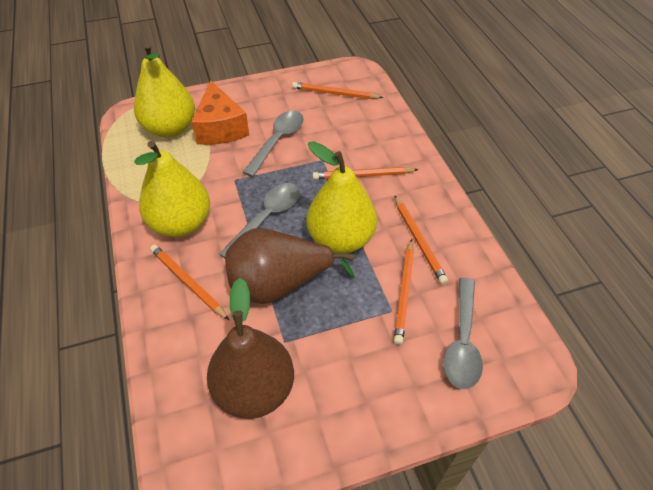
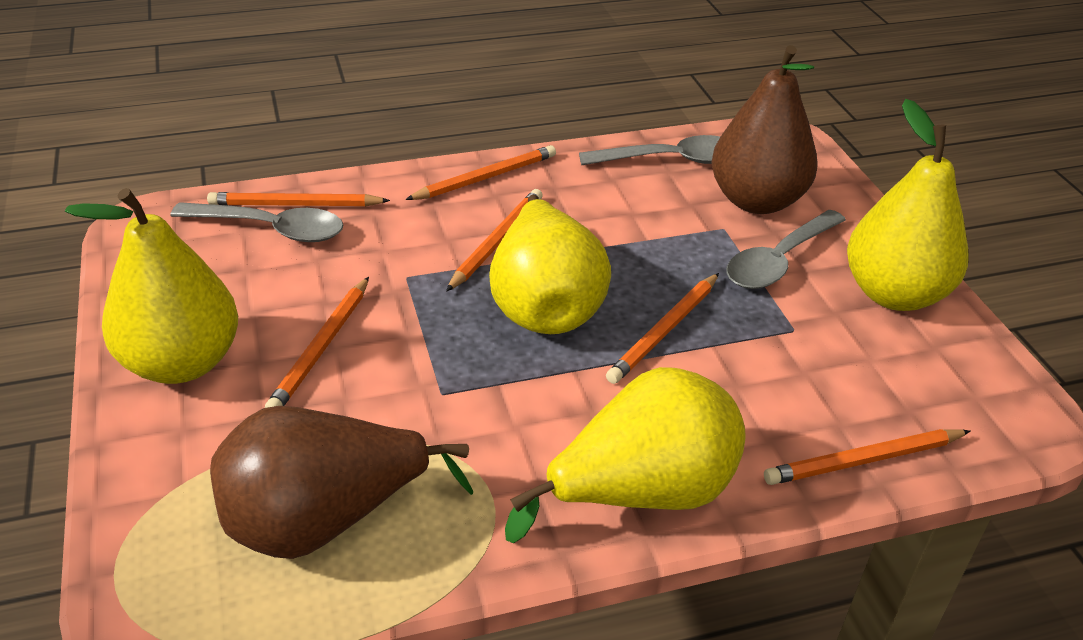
orange cheese: 1 -> 0
orange pencil: 5 -> 6
yellow pear: 3 -> 4

